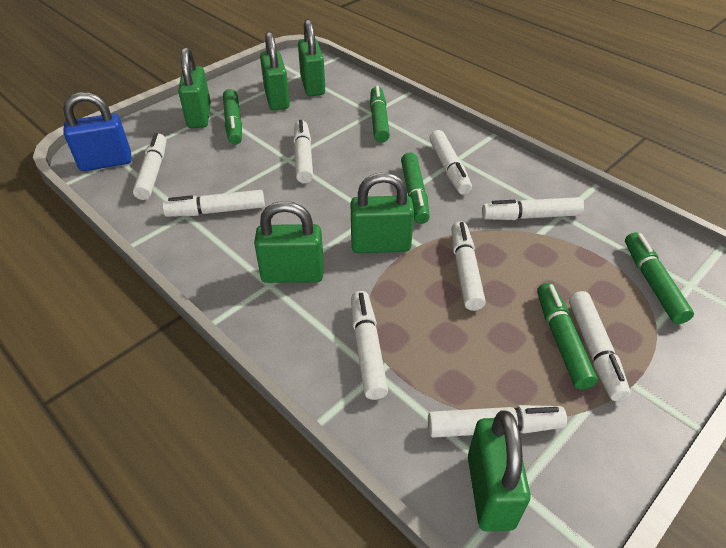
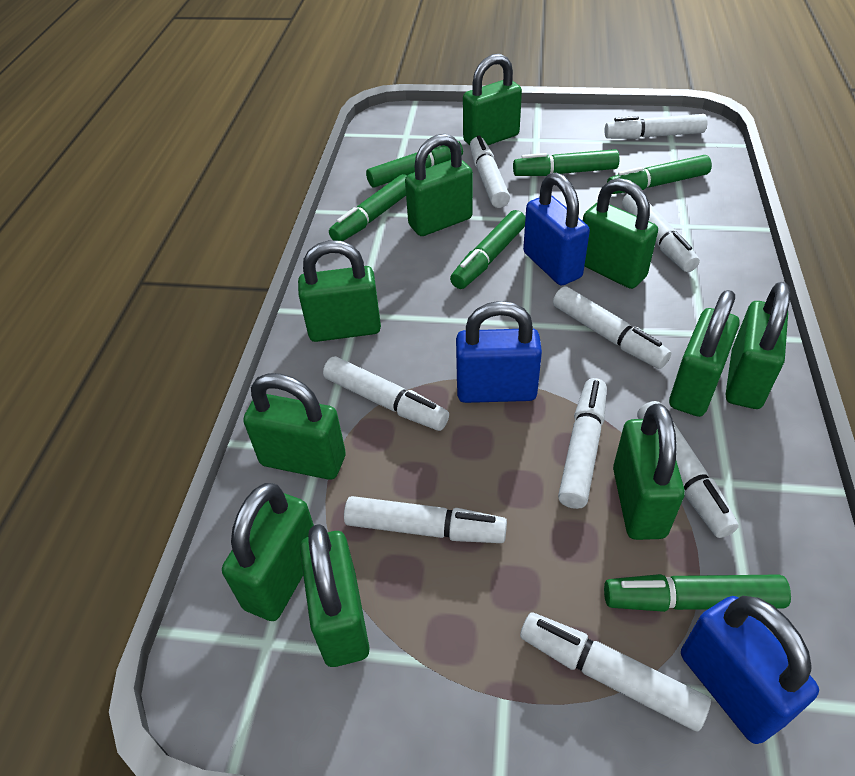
blue padlock: 1 -> 3
green marker: 5 -> 6
green padlock: 6 -> 10

